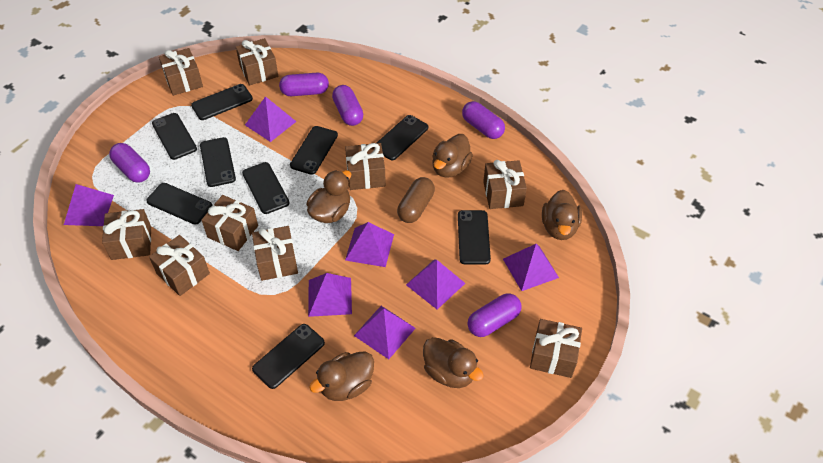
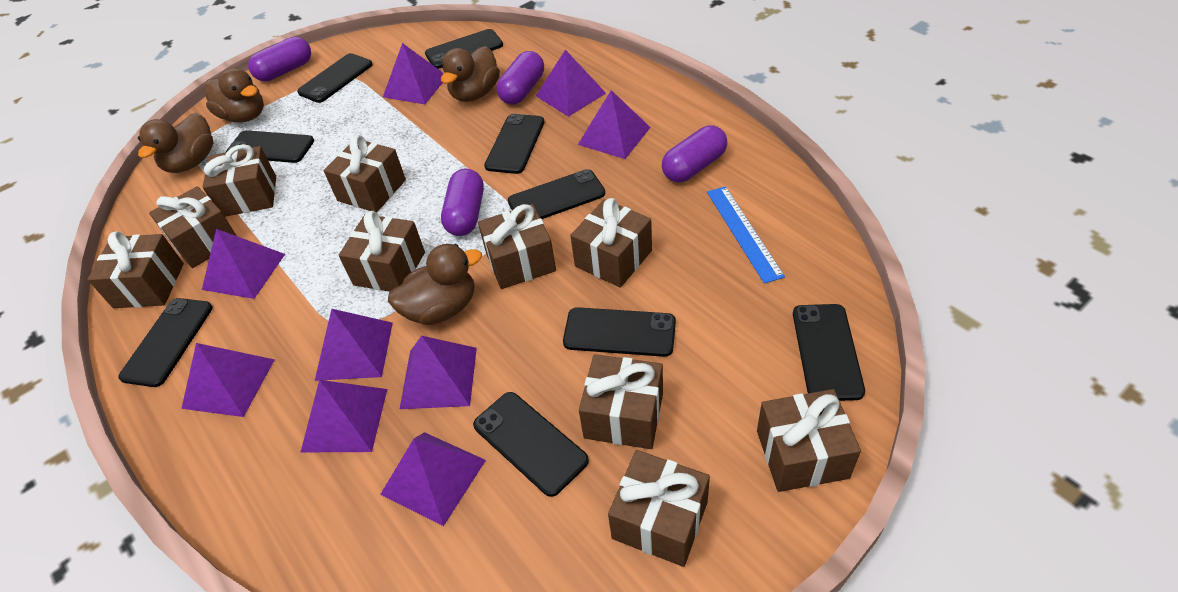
blue ruler: 0 -> 1
brown capsule: 1 -> 0
brown duck: 5 -> 4
brown gift: 9 -> 10
purple capsule: 5 -> 4
purple pyramid: 7 -> 9

